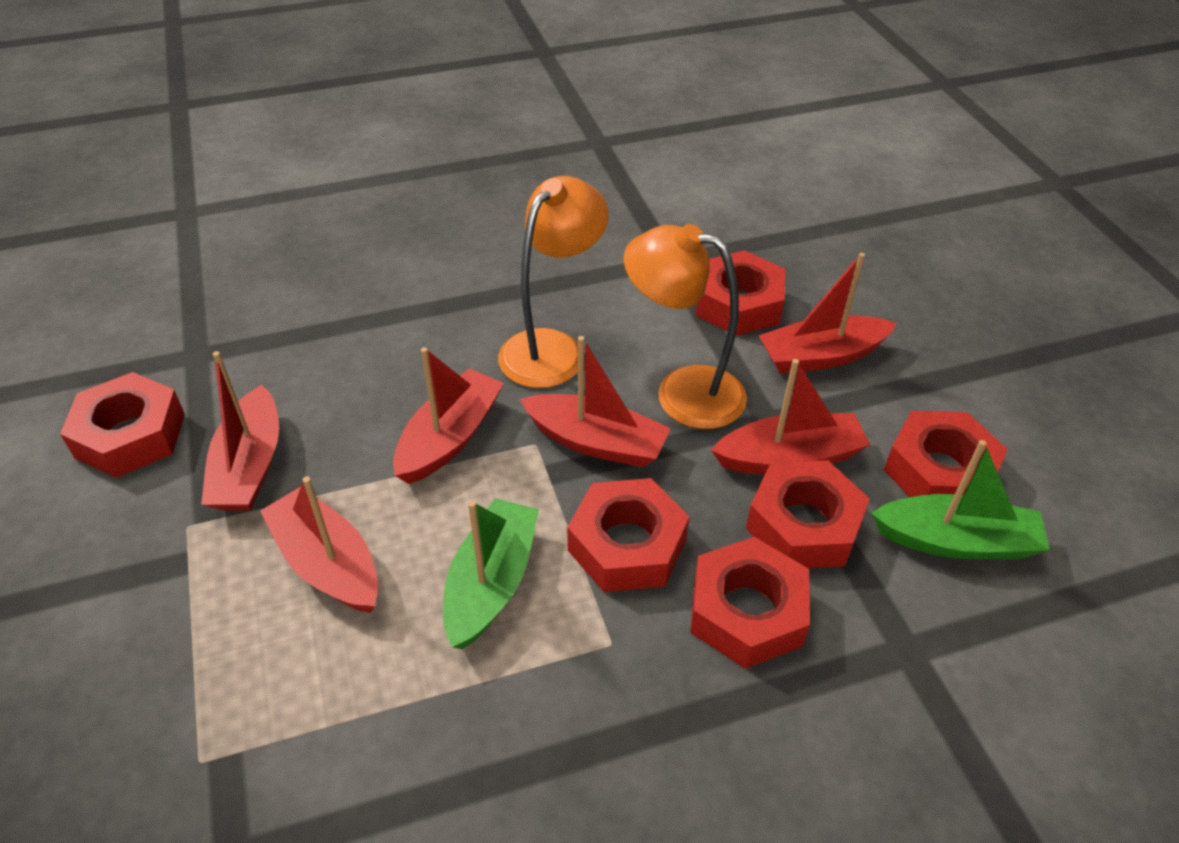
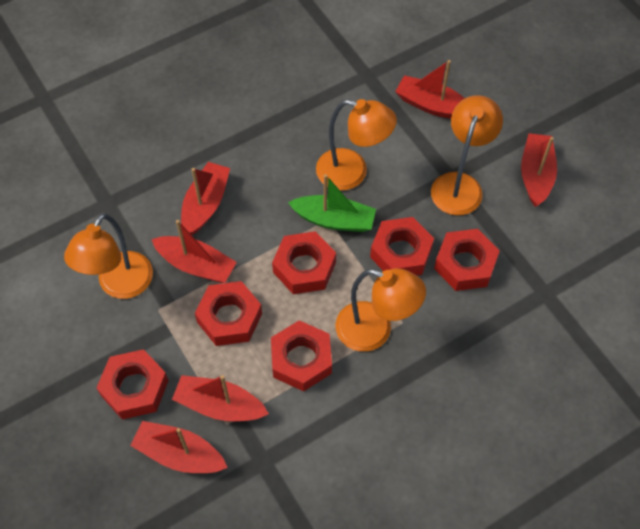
green boat: 2 -> 1
orange lamp: 2 -> 4

